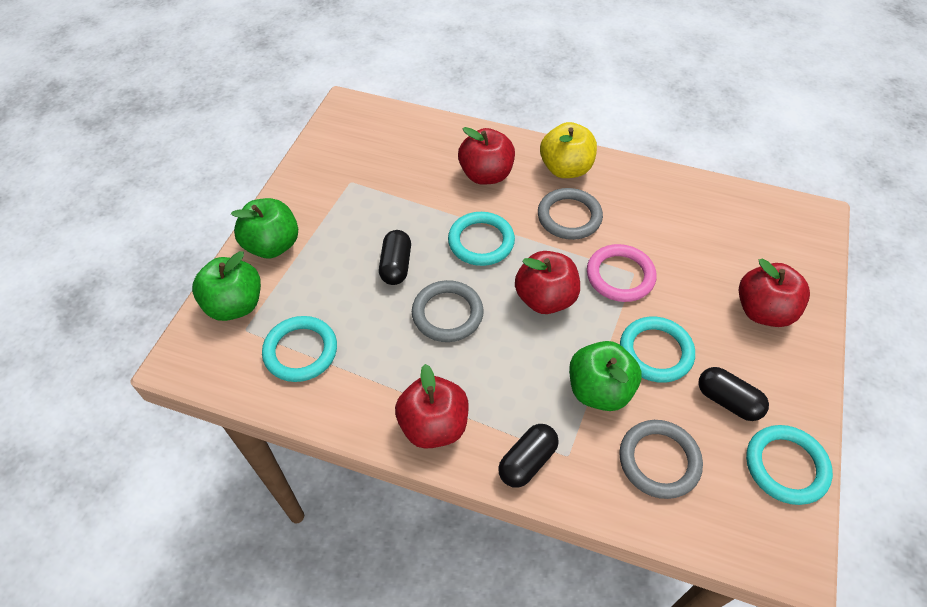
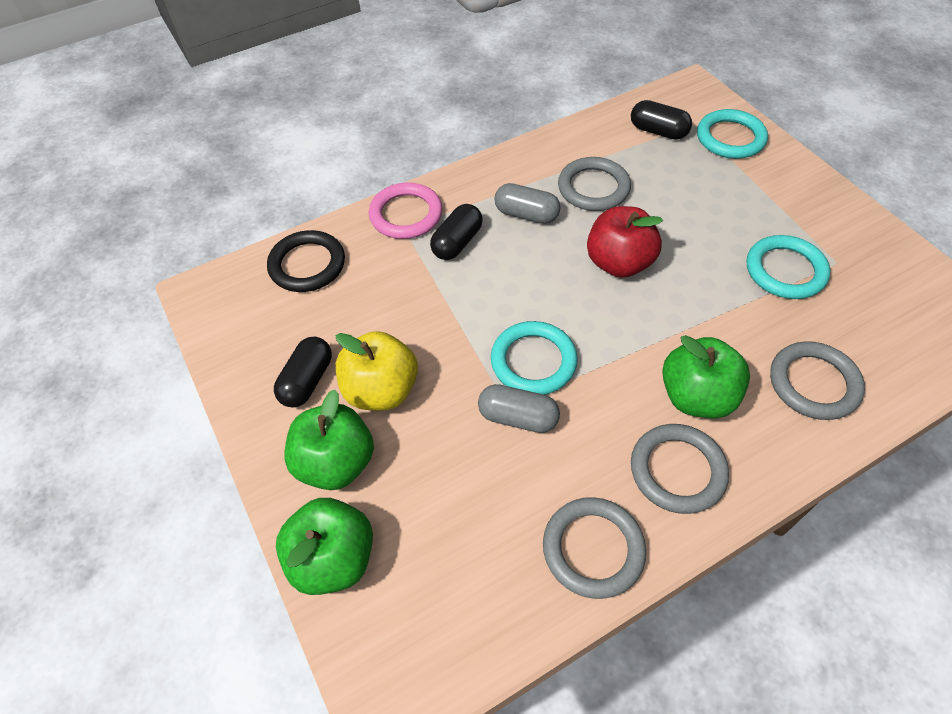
black ring: 0 -> 1
grey capsule: 0 -> 2
grey ring: 3 -> 4
red apple: 4 -> 1
turquoise ring: 4 -> 3

